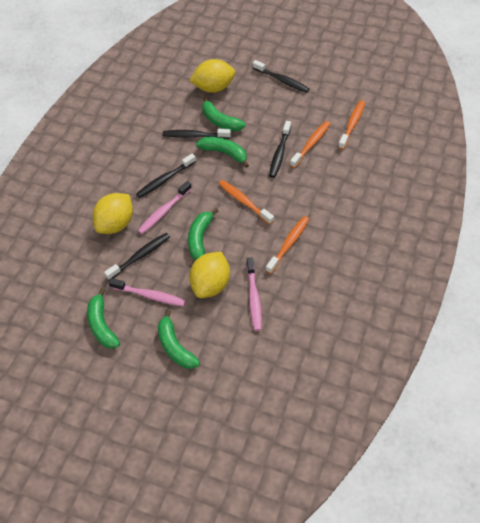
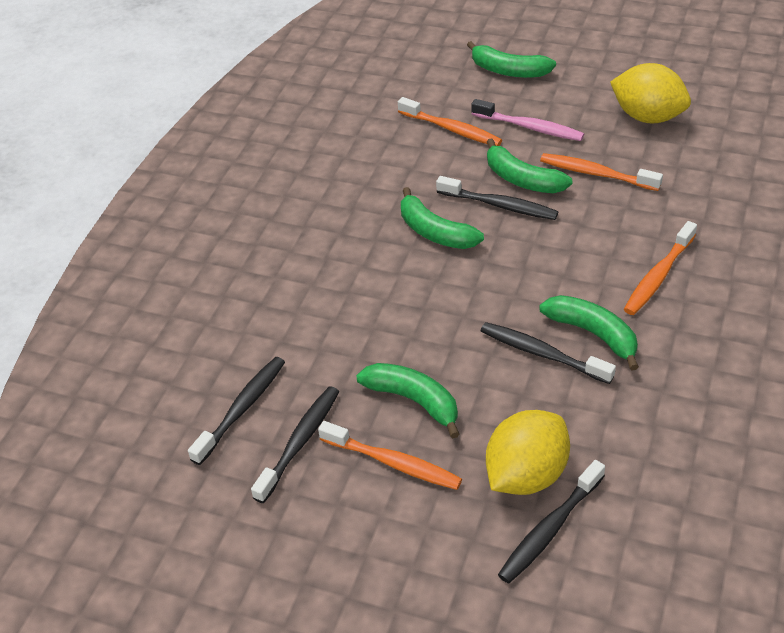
pink toothbrush: 3 -> 1
yellow lemon: 3 -> 2

